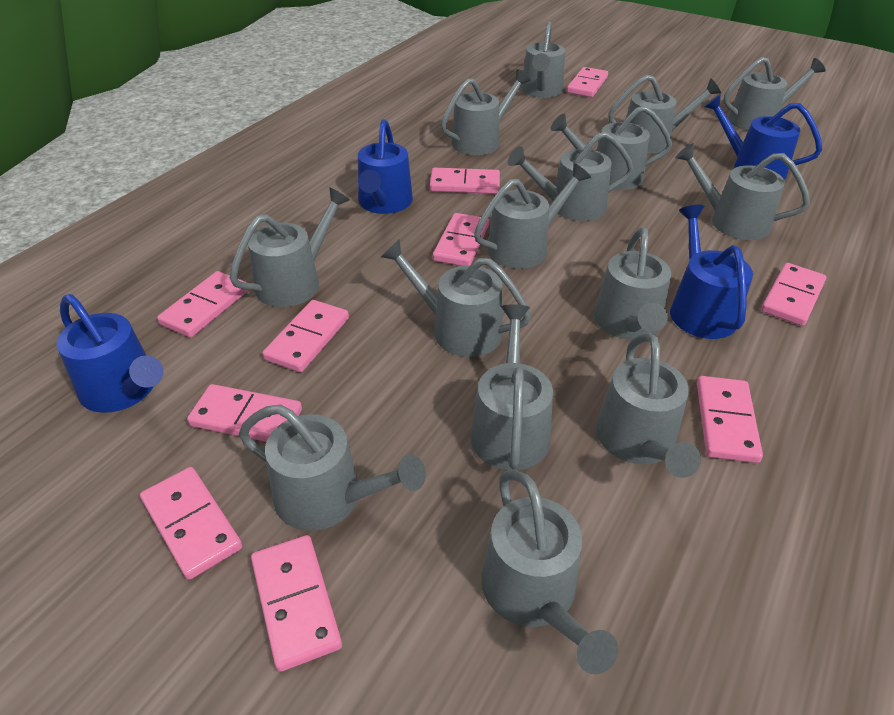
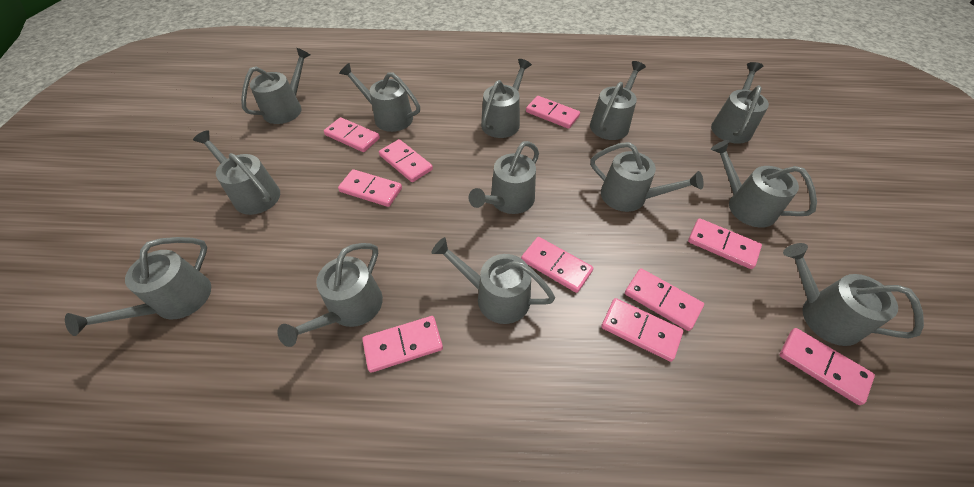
blue watering can: 4 -> 0
grey watering can: 15 -> 13

